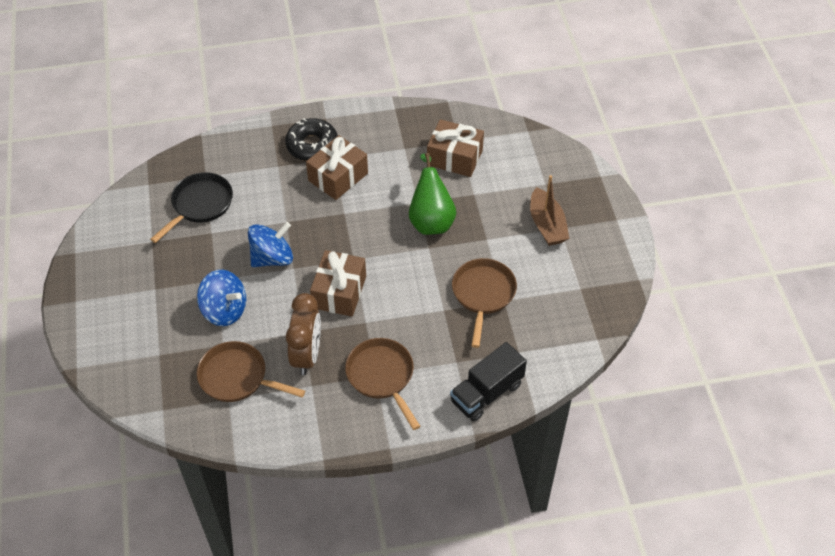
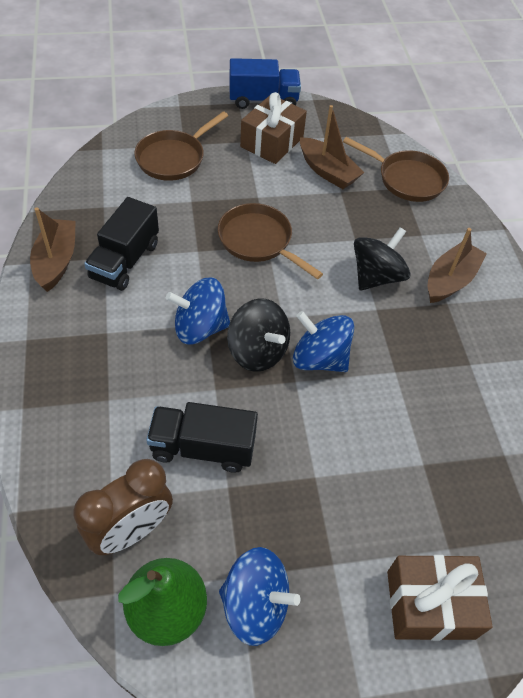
black donut: 1 -> 0
black pan: 1 -> 0
black spinning top: 0 -> 2
black truck: 1 -> 2
blue spinning top: 2 -> 3
blue truck: 0 -> 1
brown boat: 1 -> 3
brown gift: 3 -> 2

